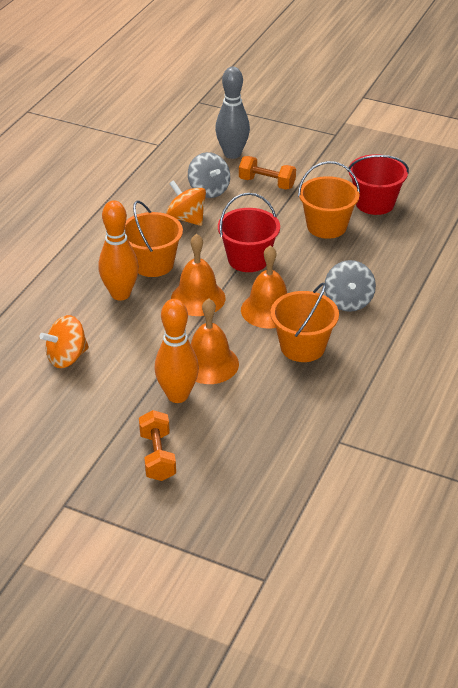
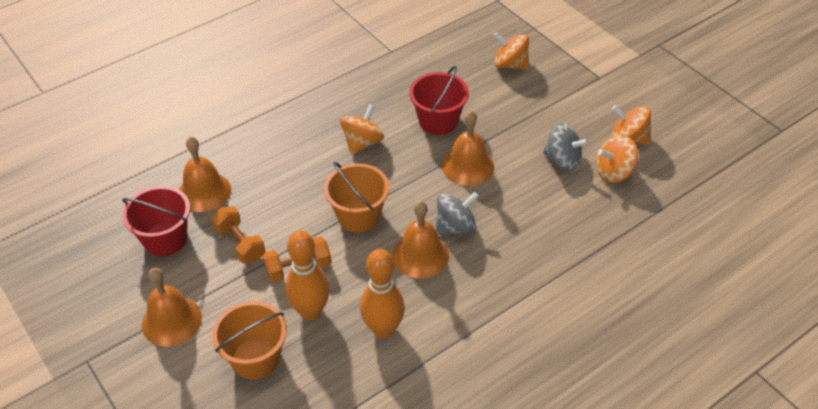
grey bowling pin: 1 -> 0
orange bell: 3 -> 4
orange bucket: 3 -> 2
orange spinning top: 2 -> 4

